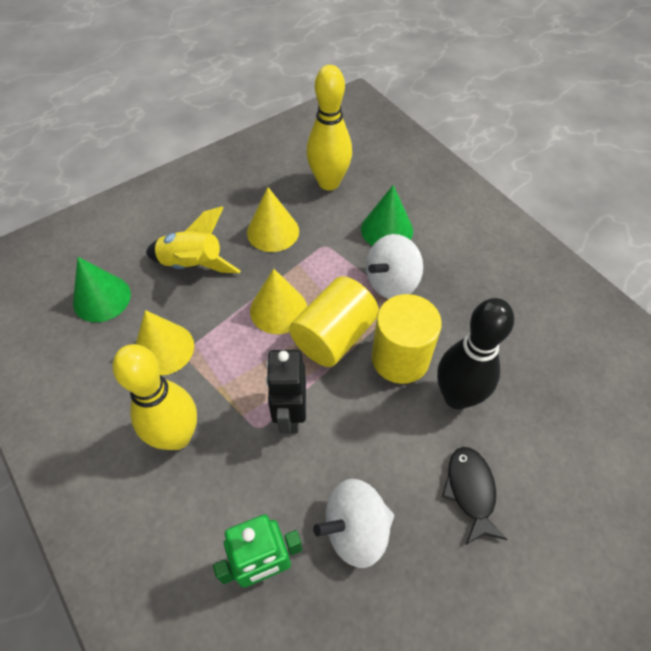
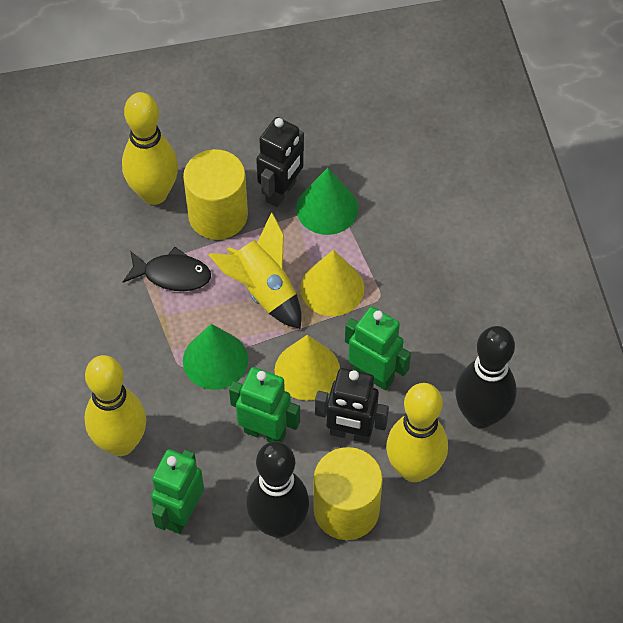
black bowling pin: 1 -> 2
black robot: 1 -> 2
green robot: 1 -> 3
white spinning top: 2 -> 0
yellow bowling pin: 2 -> 3
yellow cone: 3 -> 2

